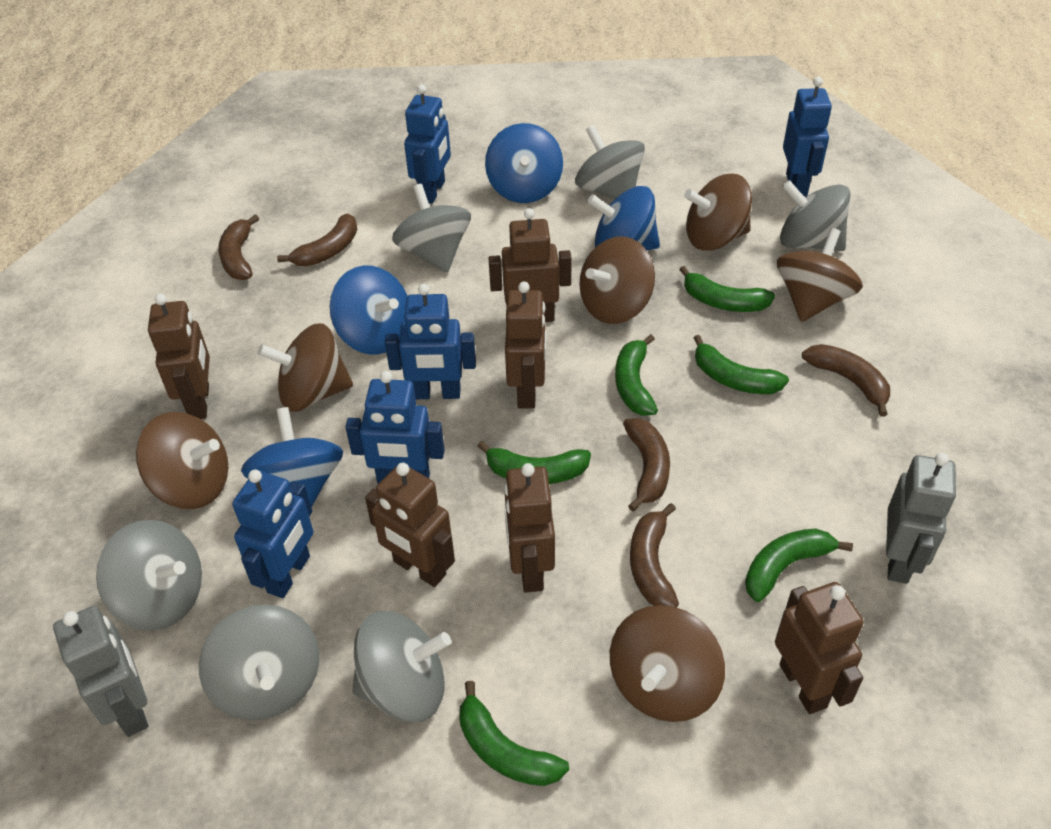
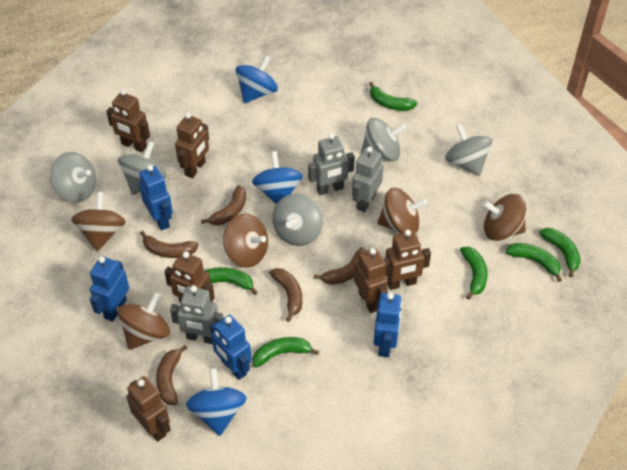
blue robot: 5 -> 4
blue spinning top: 4 -> 3
brown spinning top: 6 -> 5
grey robot: 2 -> 3
grey spinning top: 6 -> 5

